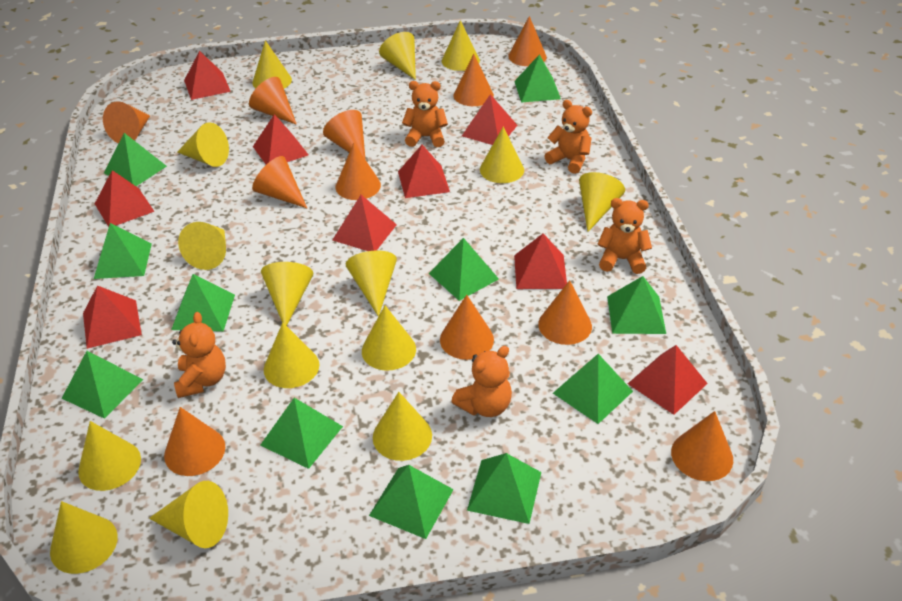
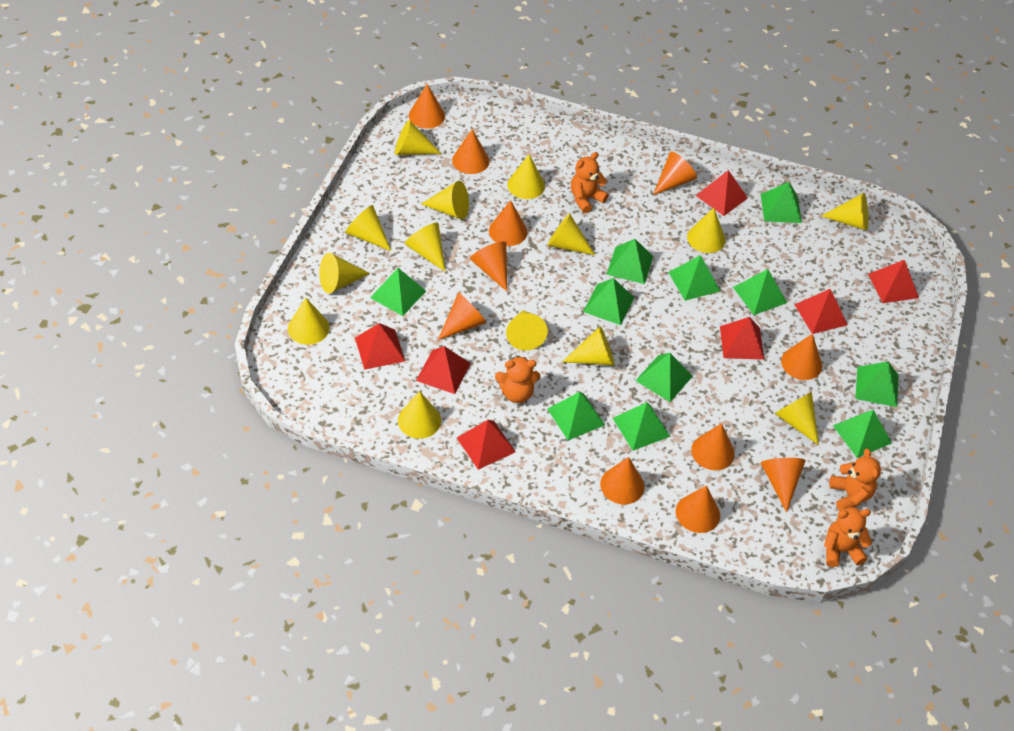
orange teddy bear: 5 -> 4
red pyramid: 9 -> 7
yellow cone: 15 -> 14

